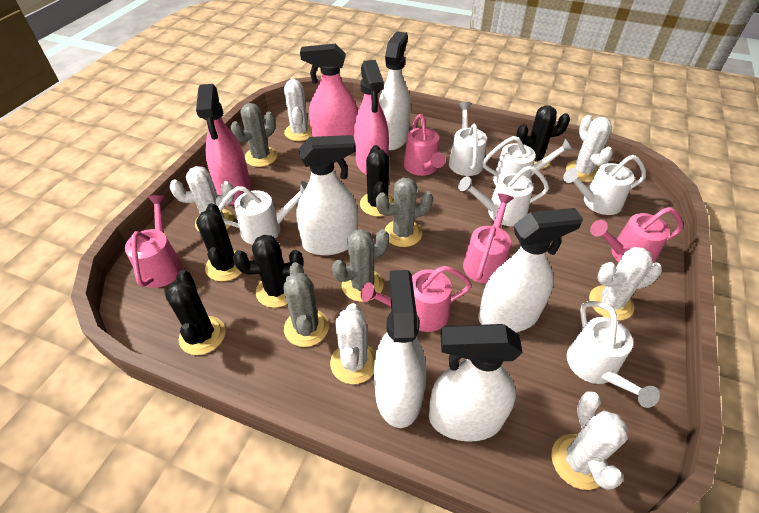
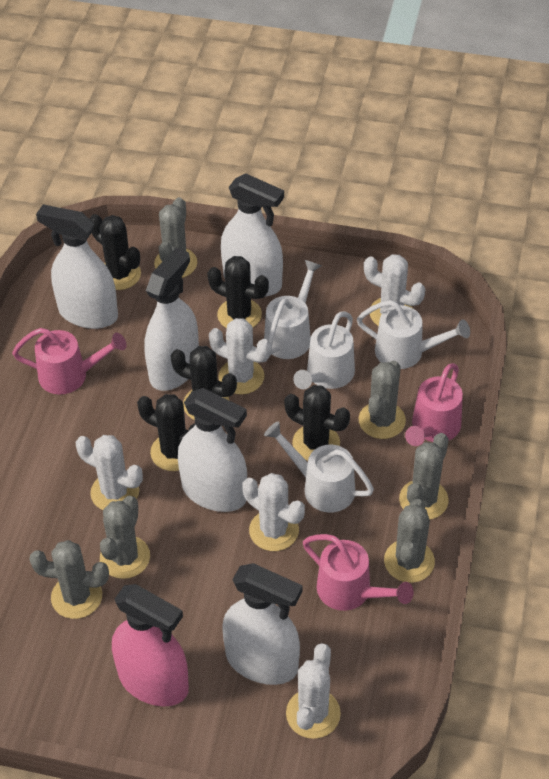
grey cactus: 4 -> 6
pink spray bottle: 3 -> 1
pink watering can: 5 -> 3
white cactus: 6 -> 5
white watering can: 6 -> 4

